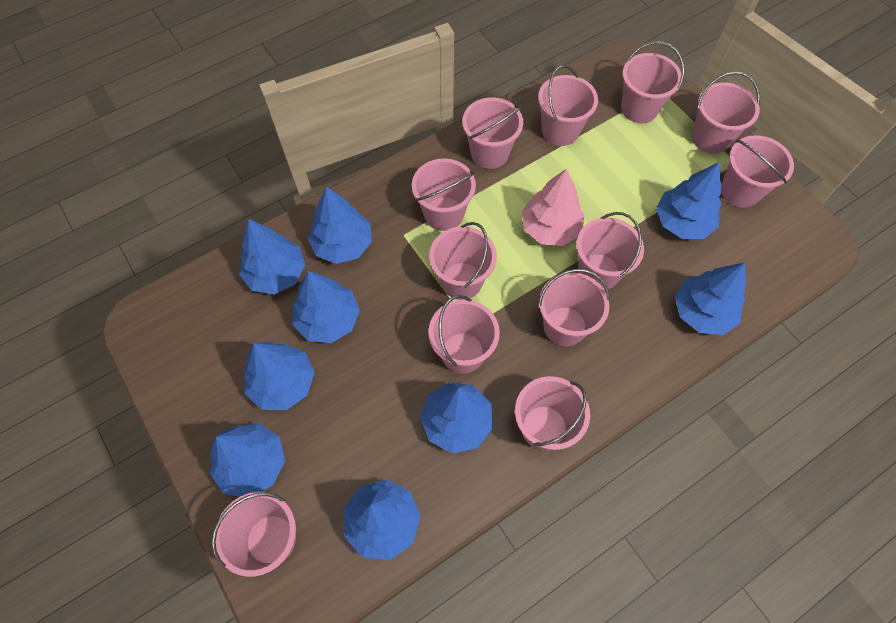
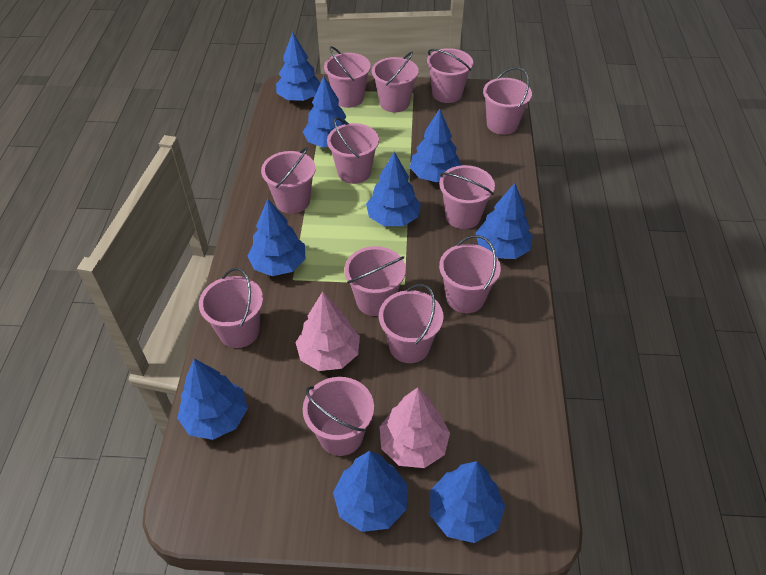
pink tree: 1 -> 2

